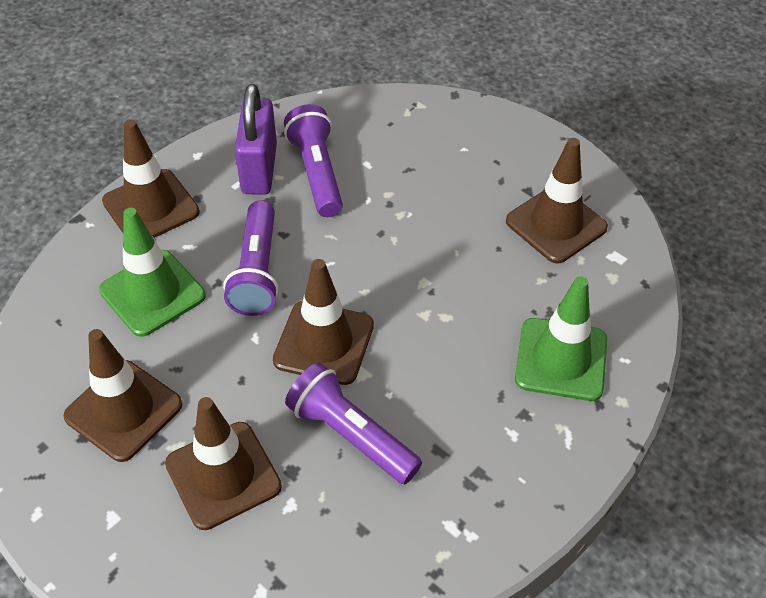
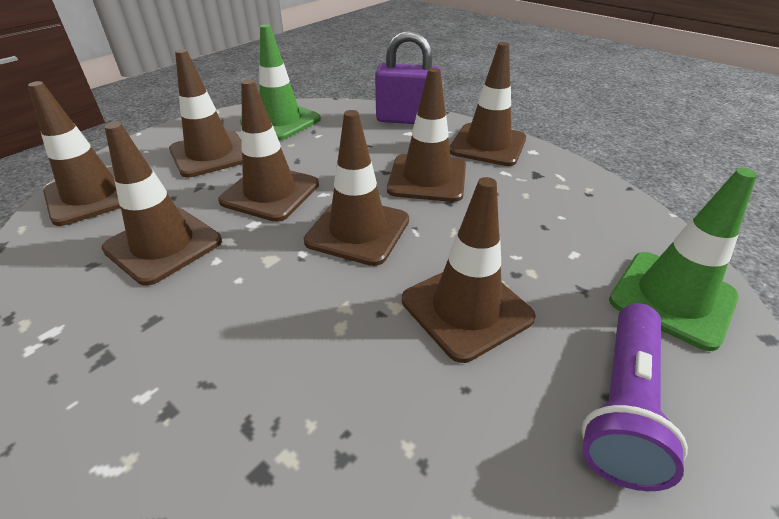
brown traffic cone: 5 -> 8
purple flashlight: 3 -> 1

